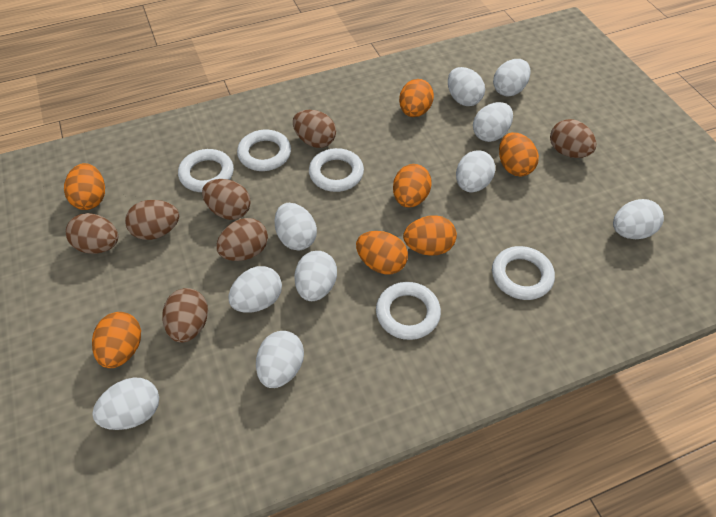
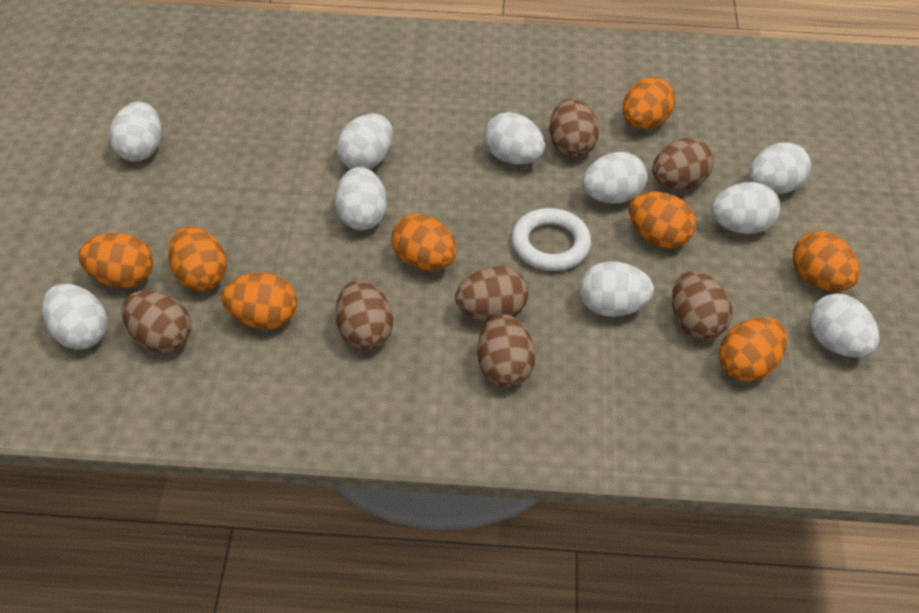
orange egg: 7 -> 8
white ring: 5 -> 1

